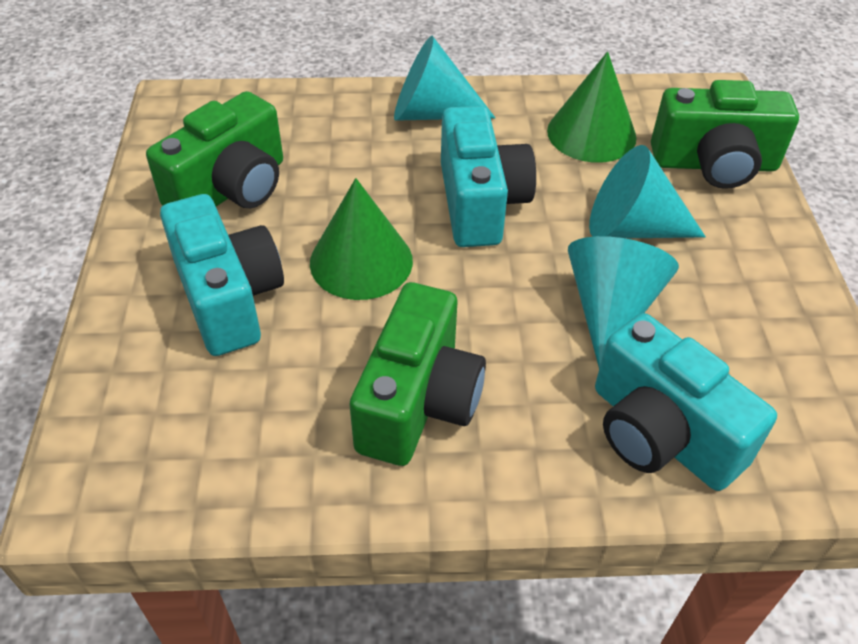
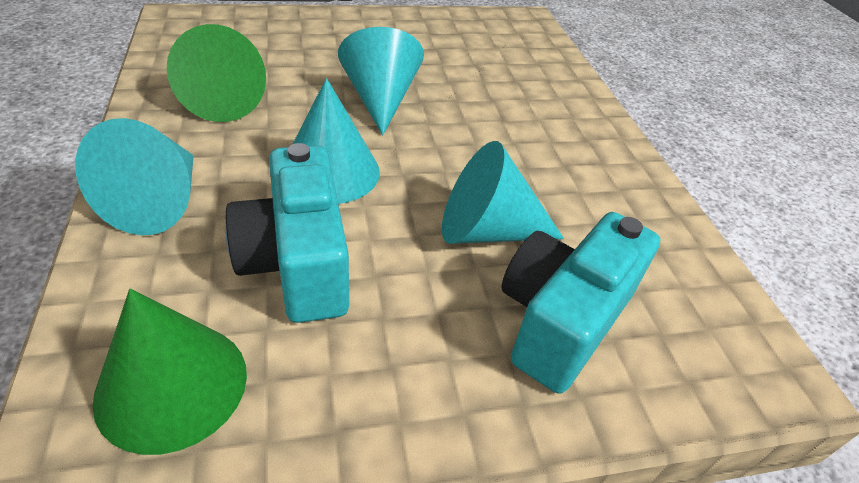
green camera: 3 -> 0
turquoise camera: 3 -> 2
turquoise cone: 3 -> 4

